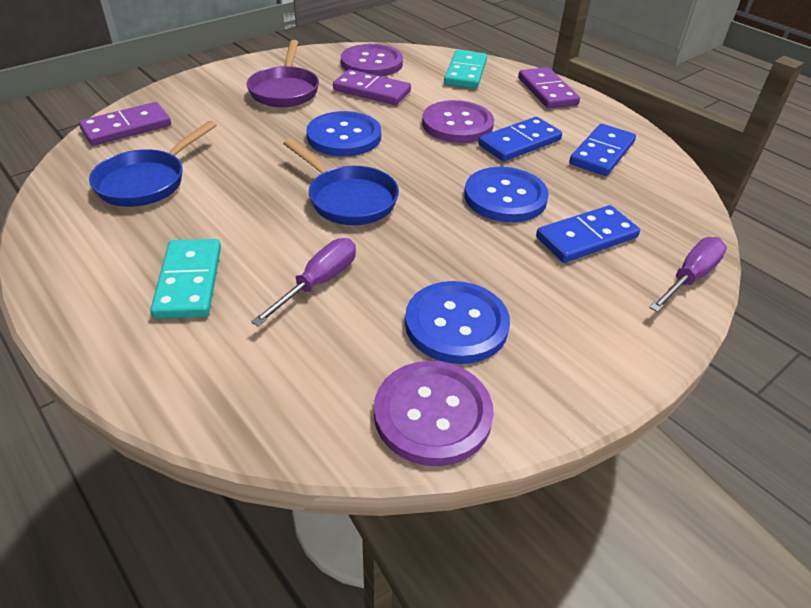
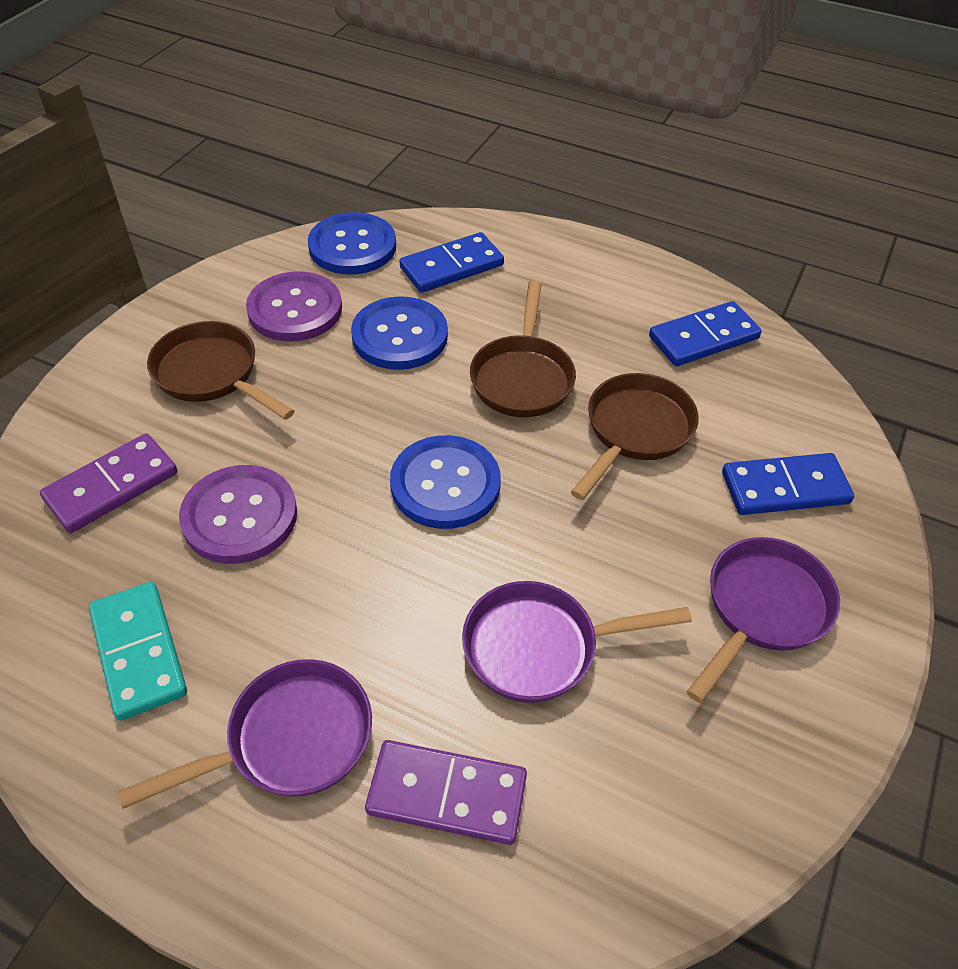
blue pan: 2 -> 0
brown pan: 0 -> 3
purple button: 3 -> 2
purple domino: 3 -> 2
purple pan: 1 -> 3
purple screwdriver: 2 -> 0
turquoise domino: 2 -> 1

